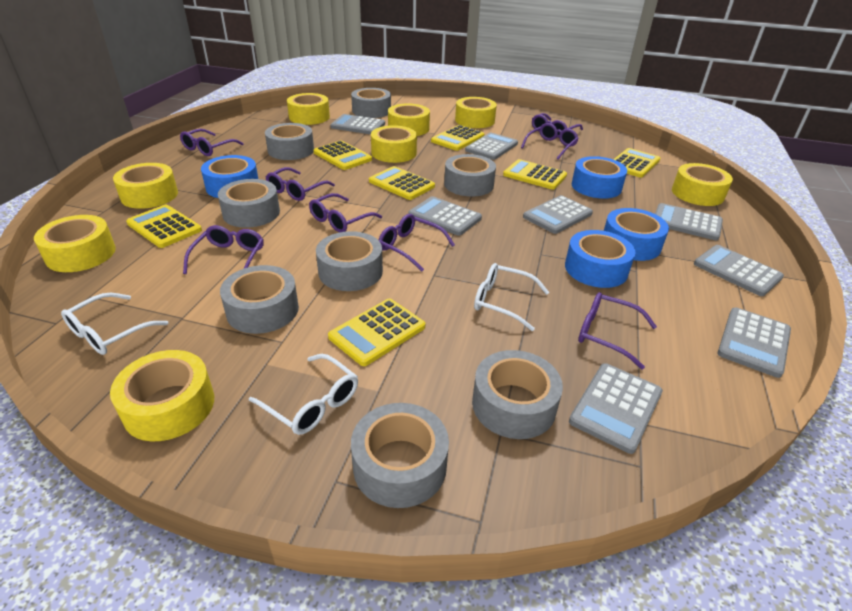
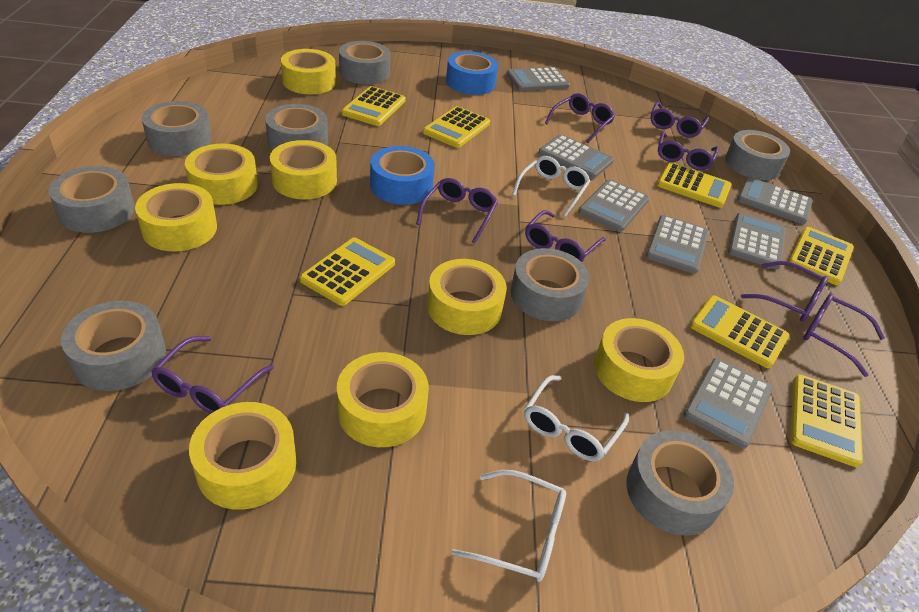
blue tape: 4 -> 2
grey calculator: 8 -> 7

